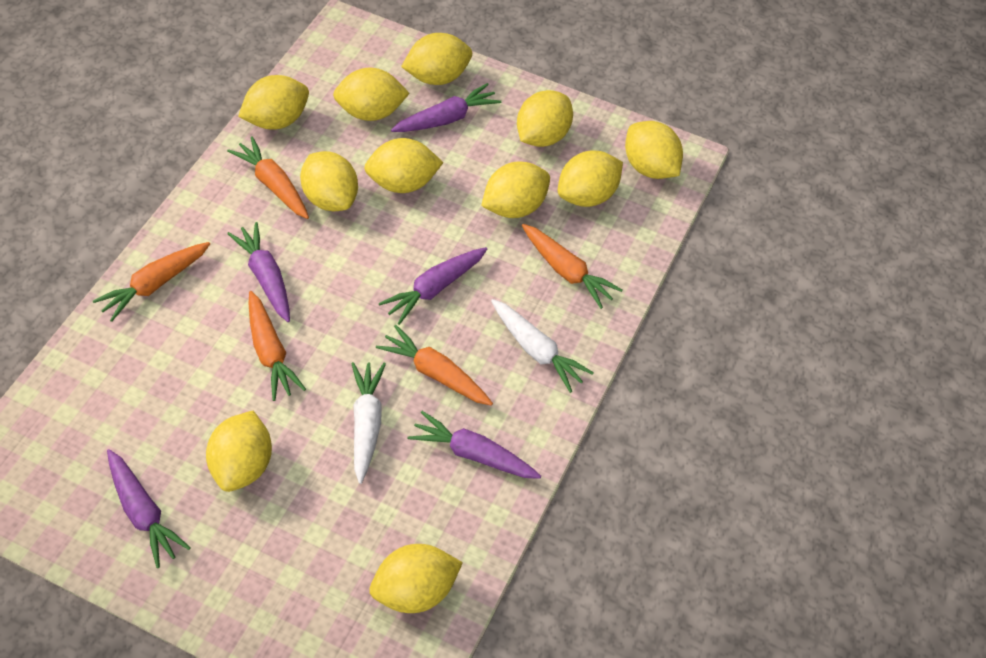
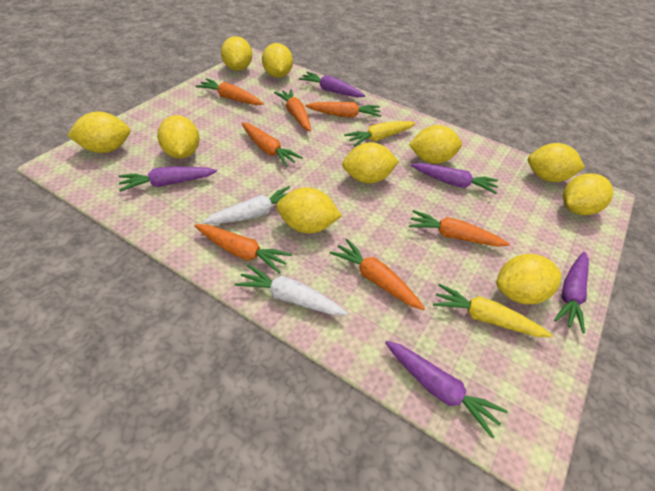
orange carrot: 5 -> 7
yellow carrot: 0 -> 2
yellow lemon: 11 -> 10

